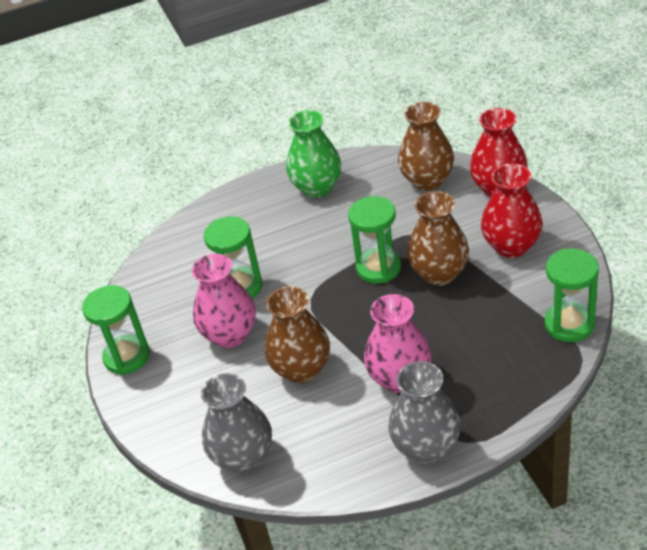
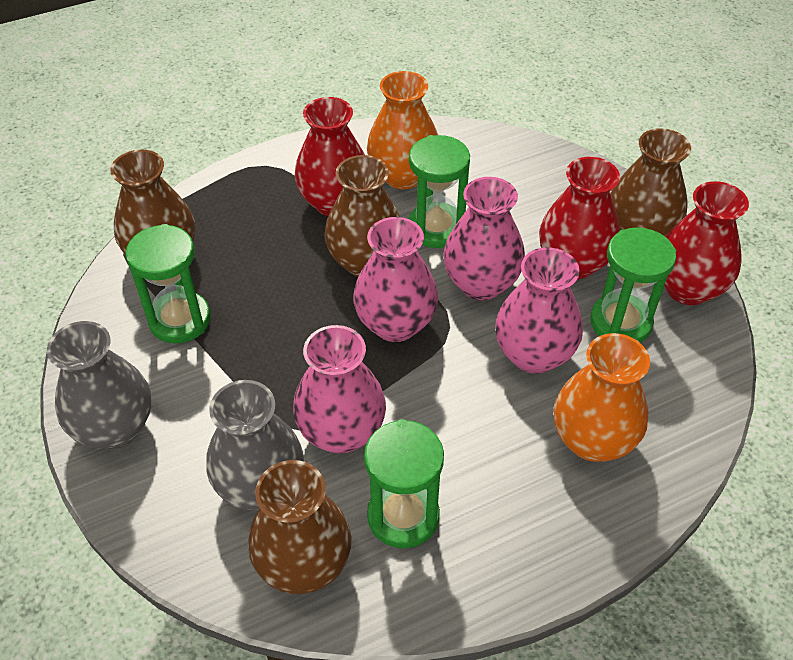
brown vase: 3 -> 4
green vase: 1 -> 0
orange vase: 0 -> 2
pink vase: 2 -> 4
red vase: 2 -> 3

